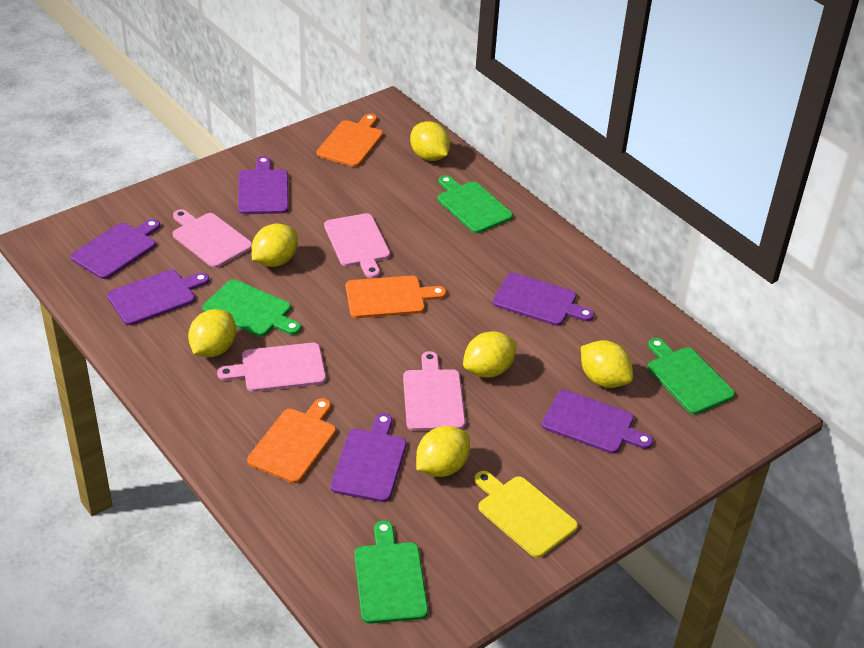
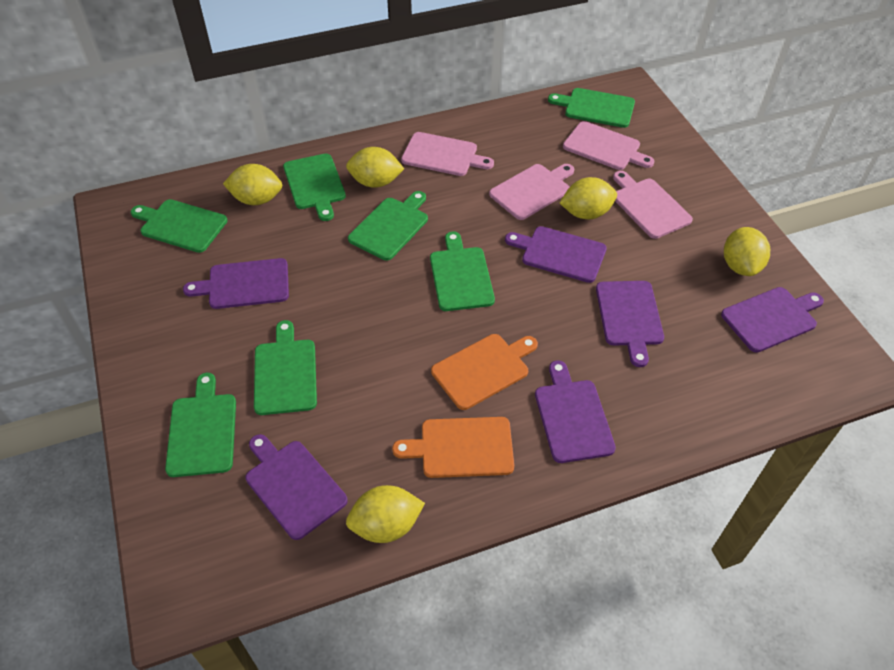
green cutting board: 4 -> 7
orange cutting board: 3 -> 2
yellow cutting board: 1 -> 0
yellow lemon: 6 -> 5

